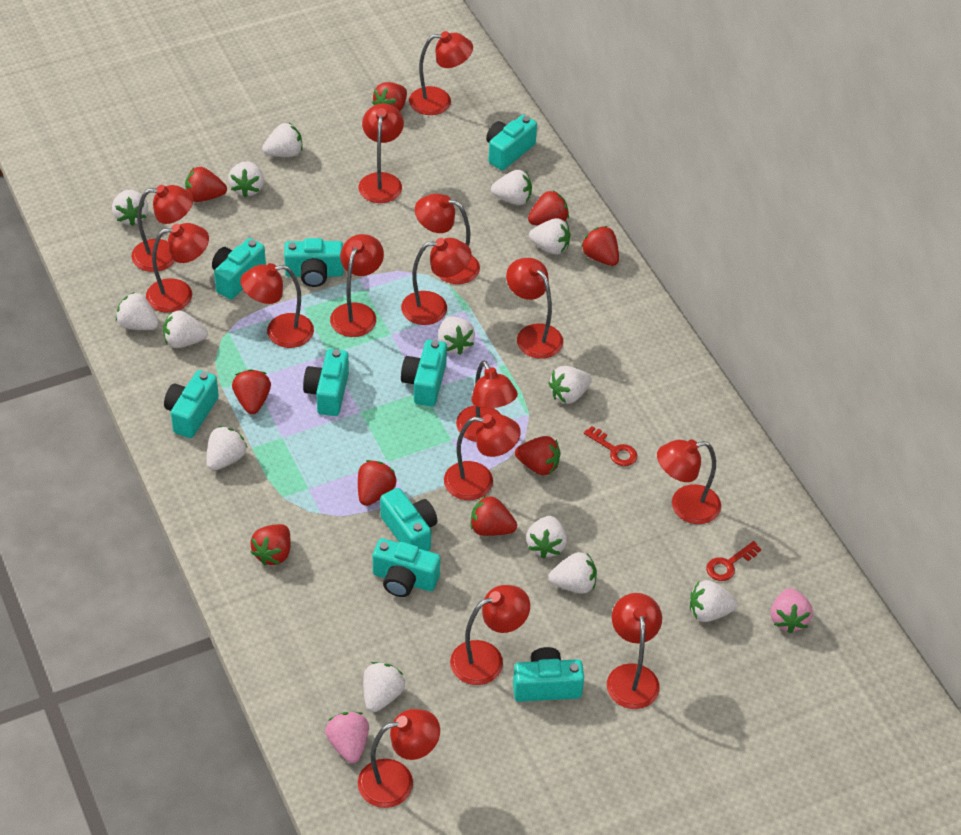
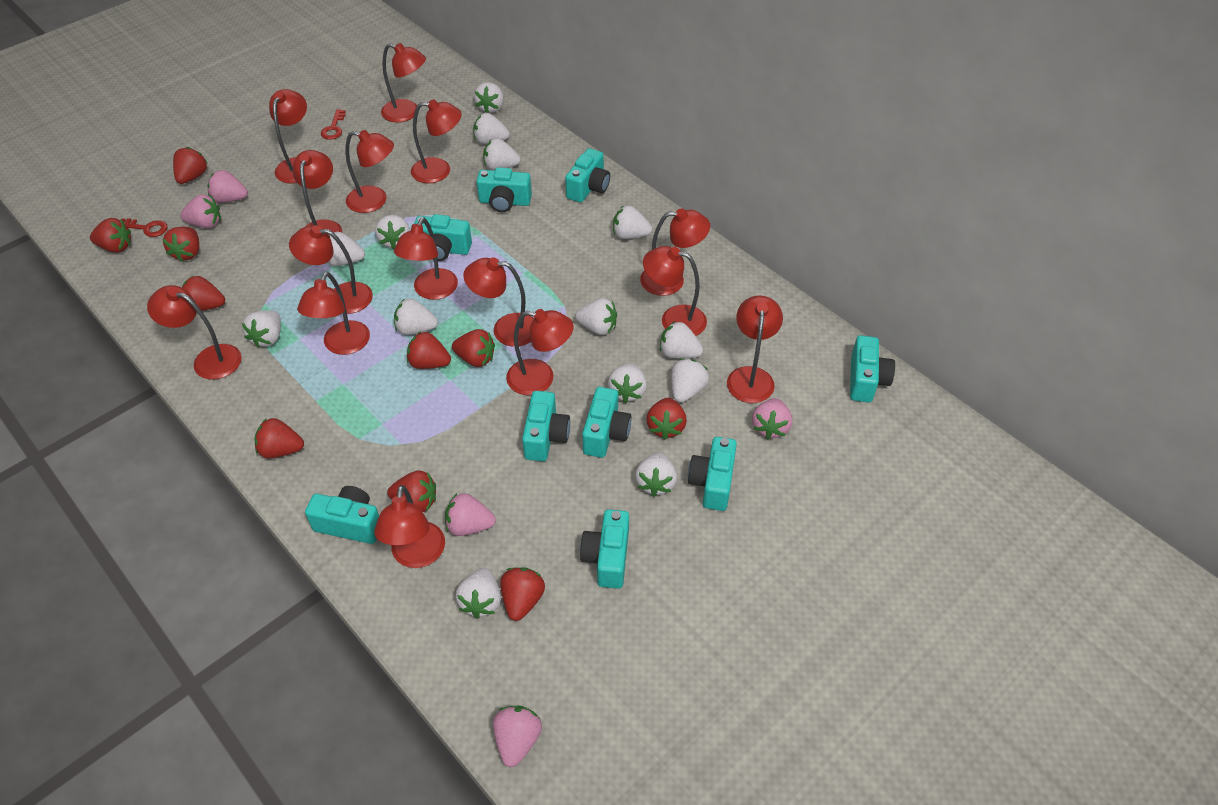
pink strawberry: 2 -> 5
red strawberry: 9 -> 10

